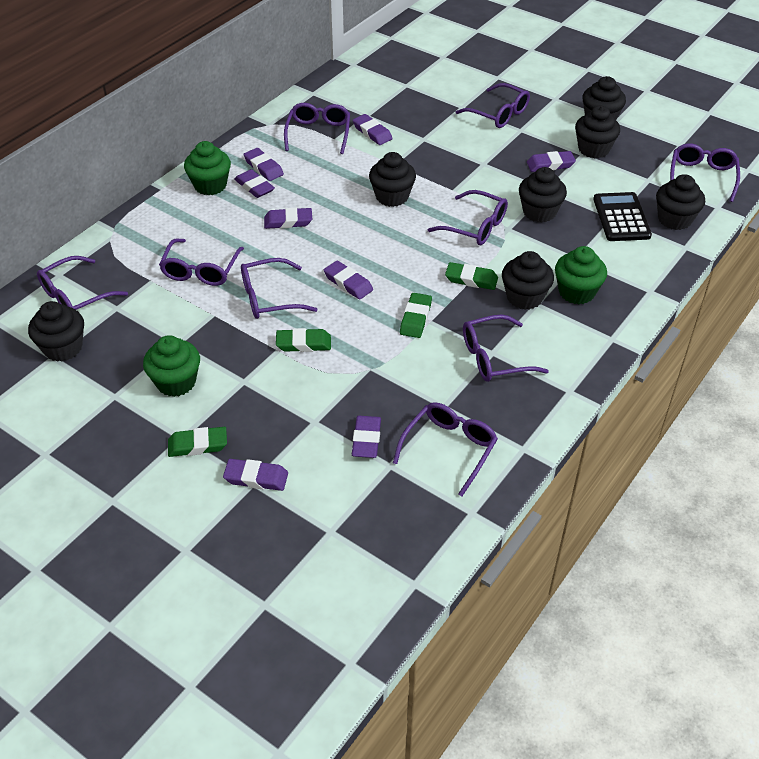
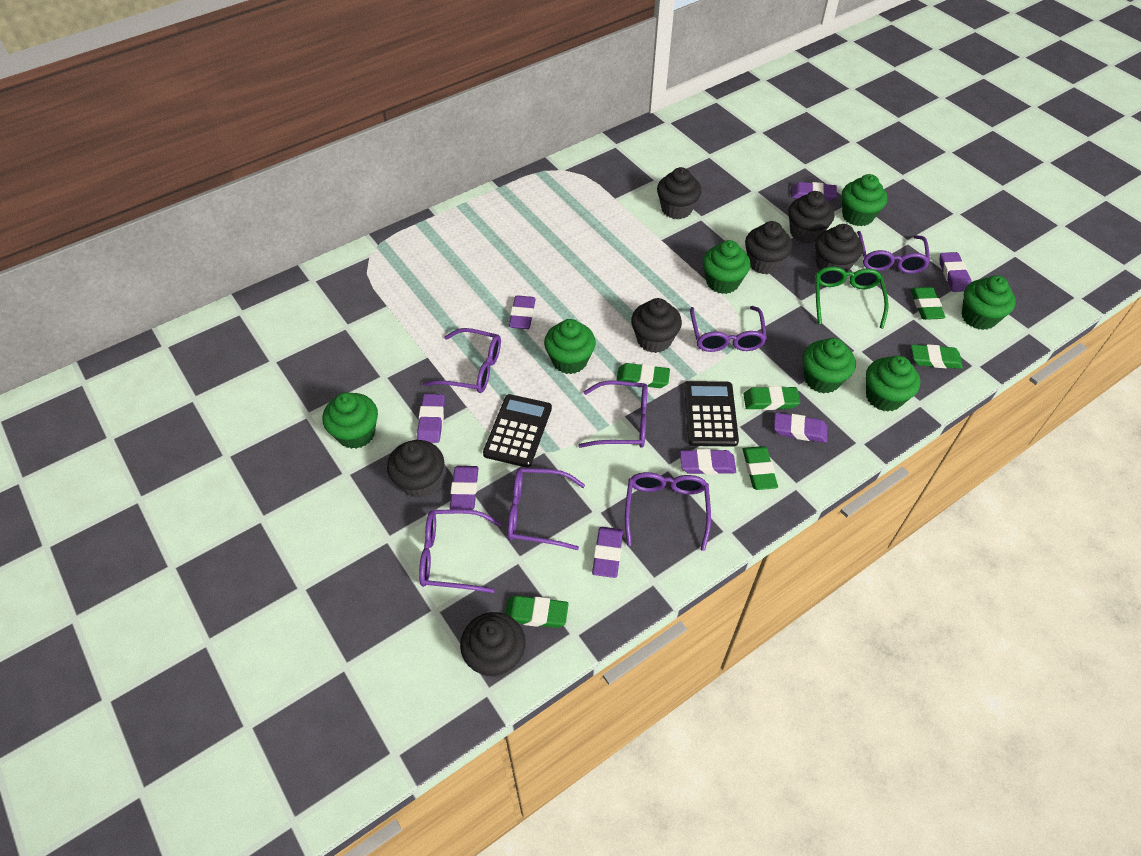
black calculator: 1 -> 2
green cupcake: 3 -> 7
green eraser: 4 -> 6
green glasses: 0 -> 1
purple glasses: 9 -> 7

